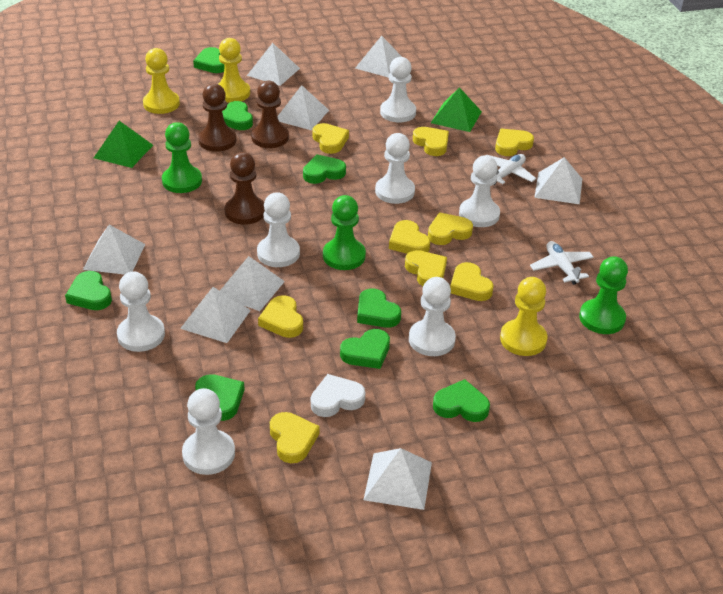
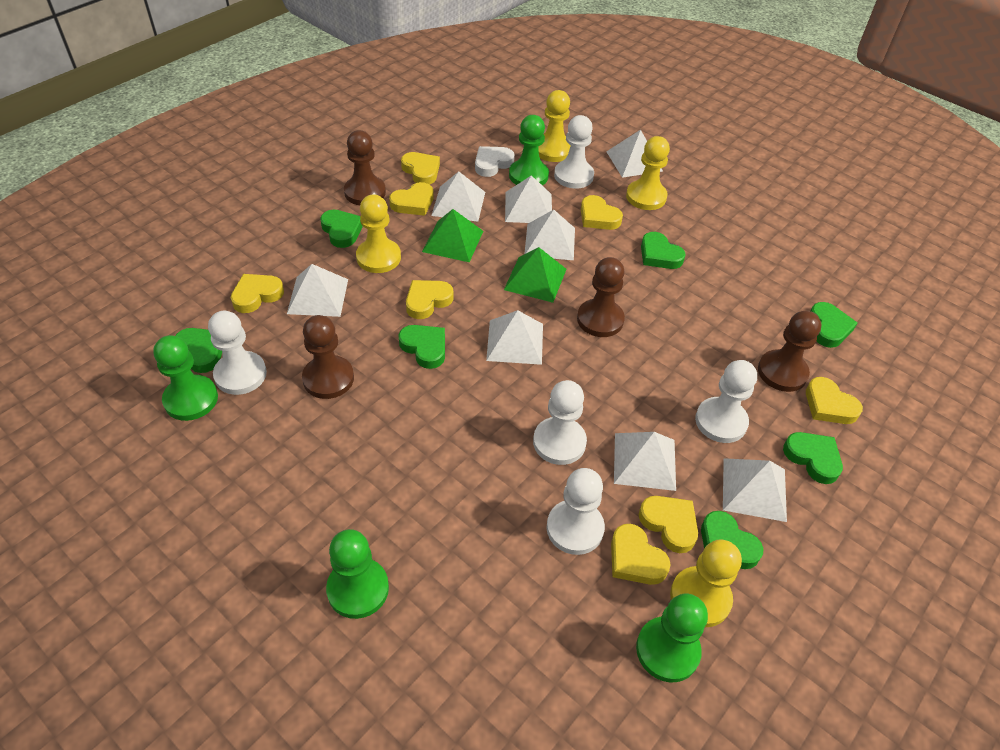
brown pawn: 3 -> 4
green heart: 8 -> 7
green pawn: 3 -> 4
white pawn: 7 -> 5
white plane: 2 -> 0
yellow heart: 9 -> 8
yellow pawn: 3 -> 4

